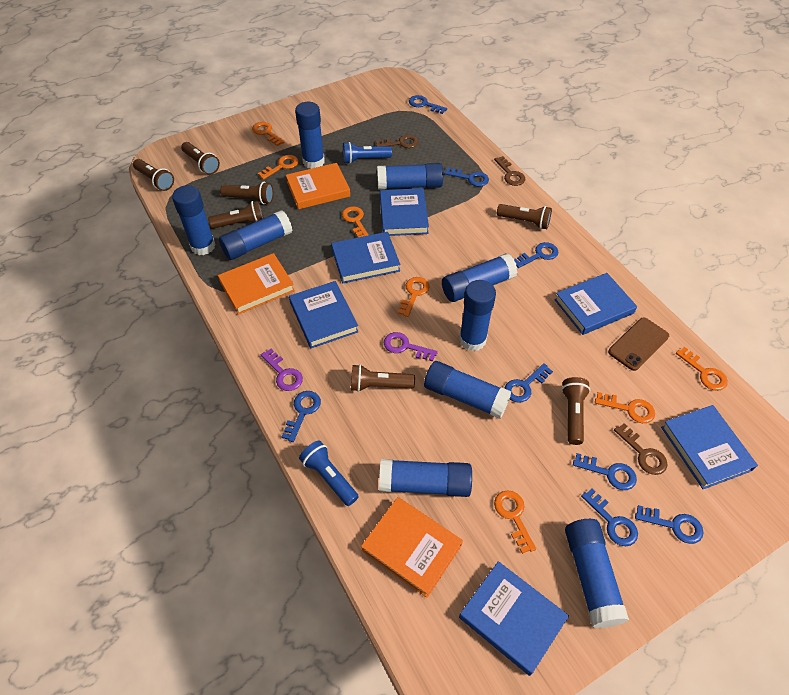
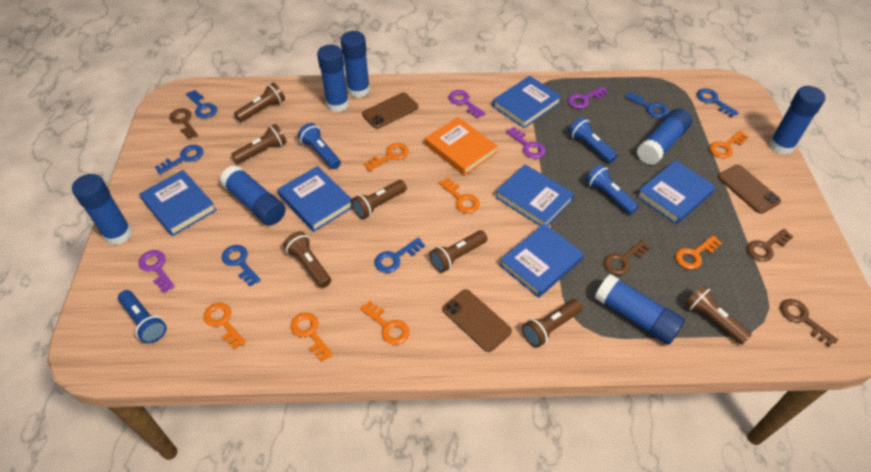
blue flashlight: 2 -> 4
blue glue stick: 9 -> 7
blue key: 8 -> 6
brown key: 3 -> 4
brown phone: 1 -> 3
orange book: 3 -> 1
purple key: 2 -> 4

